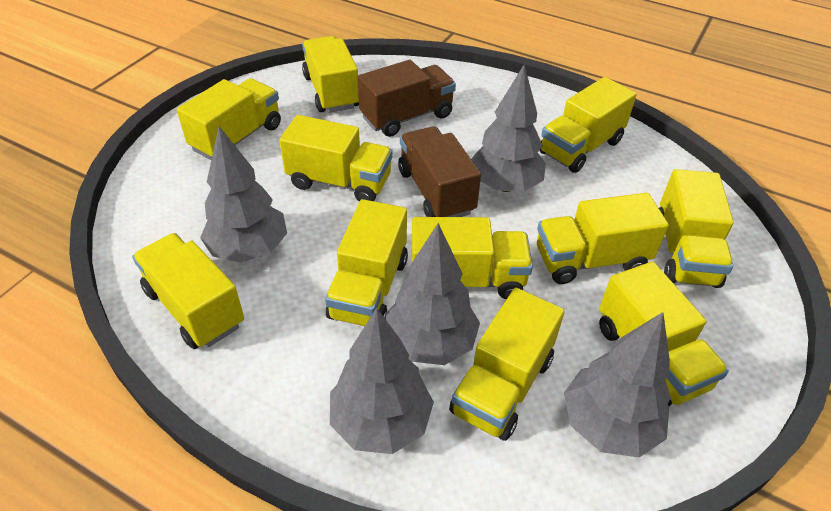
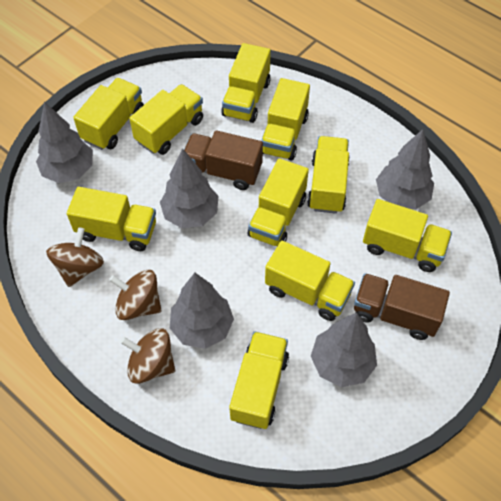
brown spinning top: 0 -> 3
yellow truck: 11 -> 10

